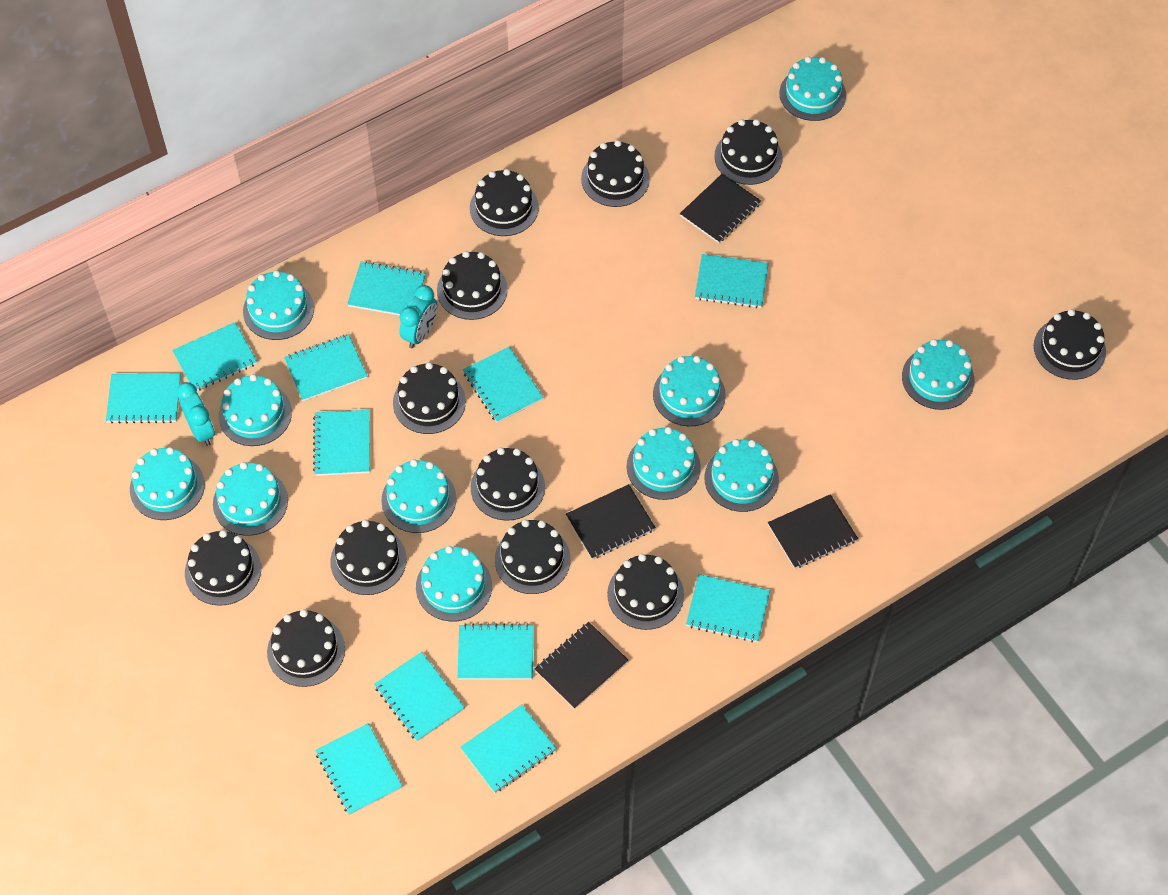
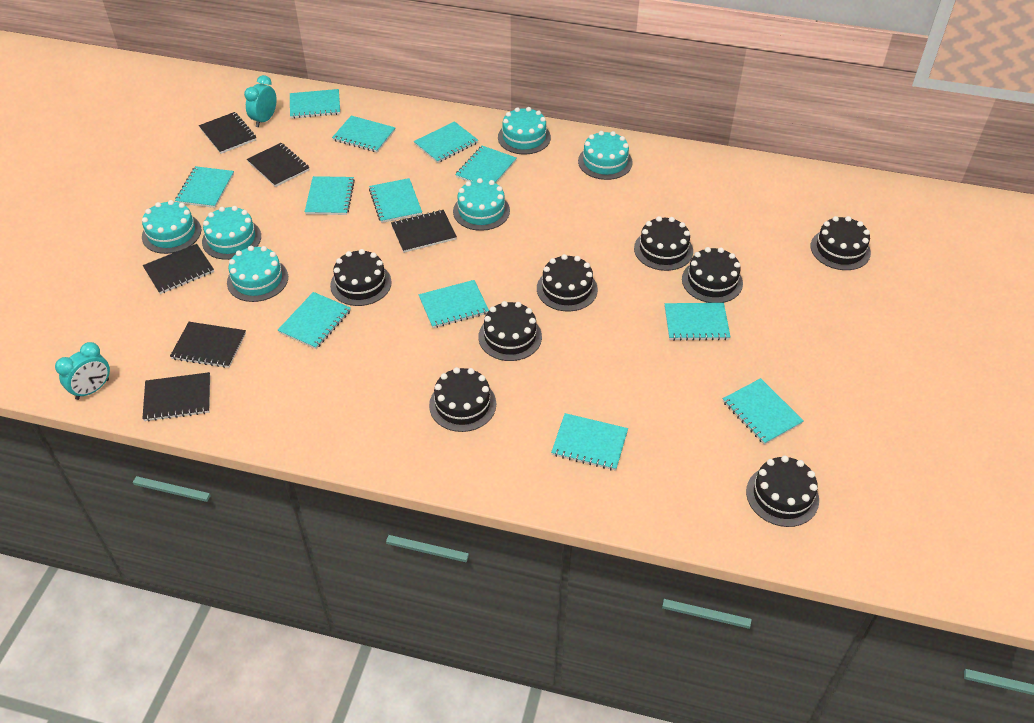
black cake: 12 -> 8
black notebook: 4 -> 6
turquoise cake: 11 -> 6

